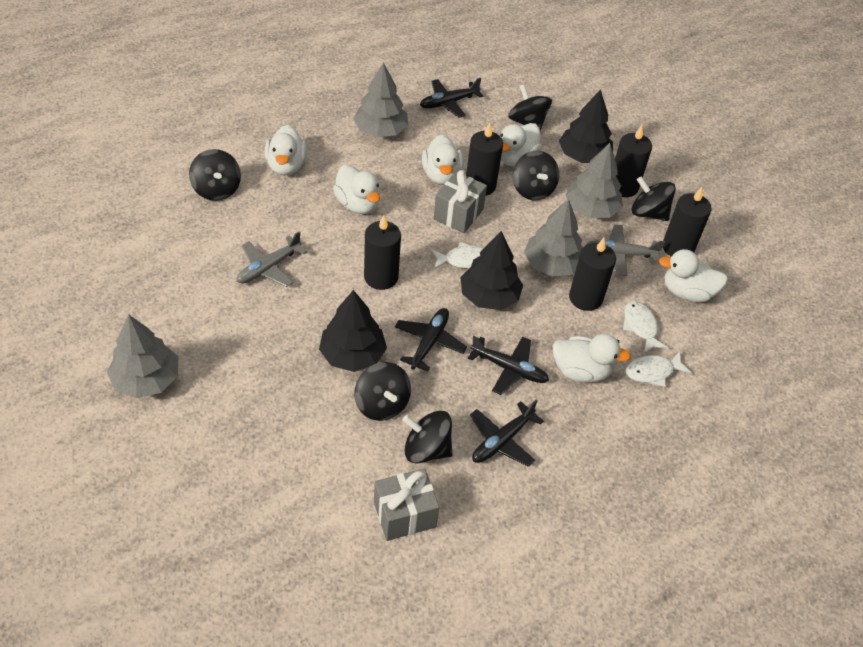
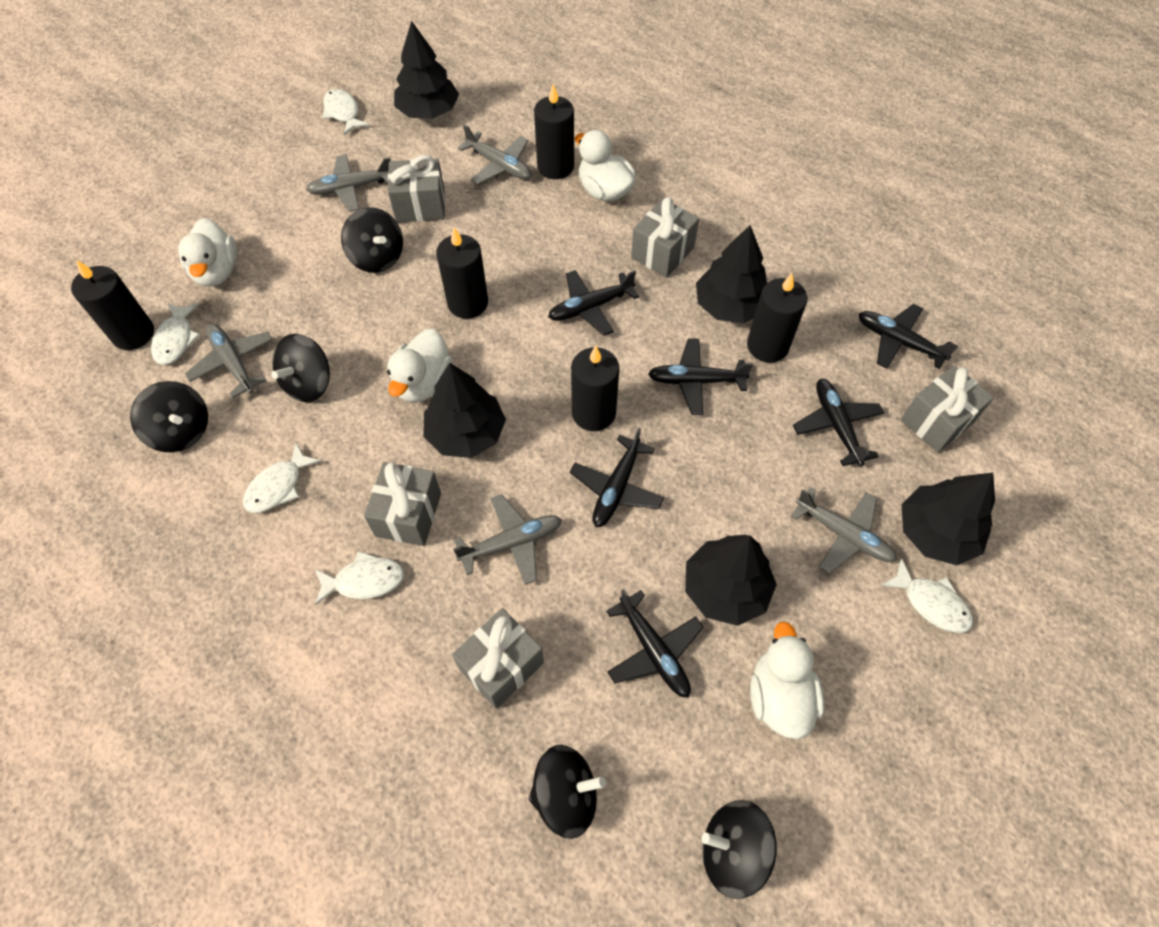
black plane: 4 -> 6
black spinning top: 6 -> 5
black tree: 3 -> 5
grey gift: 2 -> 5
grey plane: 2 -> 5
grey tree: 4 -> 0
white duck: 6 -> 4
white fish: 3 -> 5

